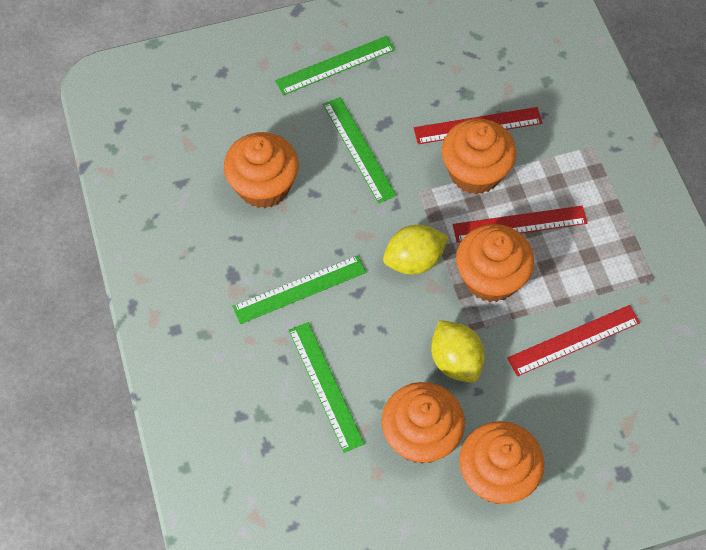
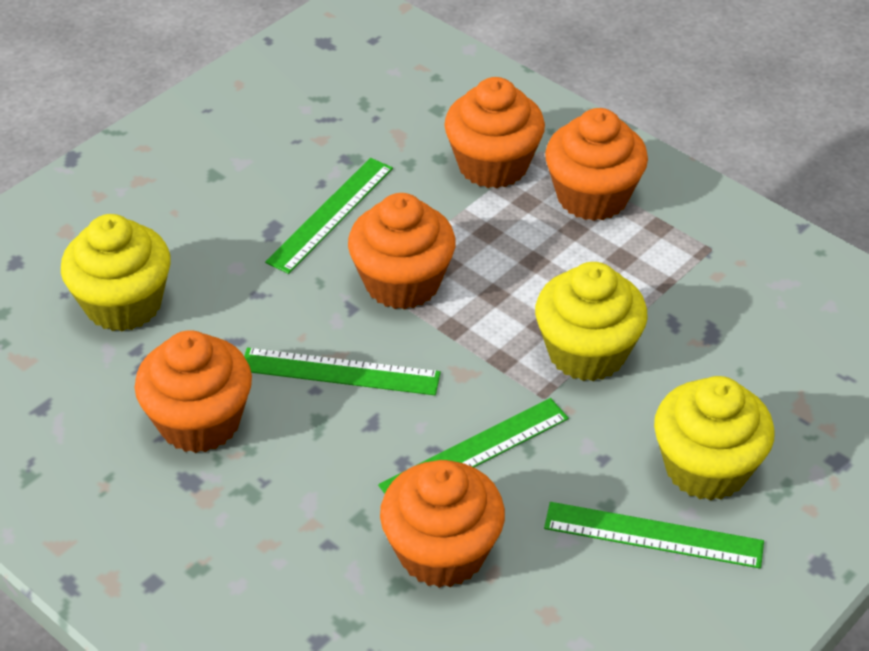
red ruler: 3 -> 0
yellow cupcake: 0 -> 3
yellow lemon: 2 -> 0

